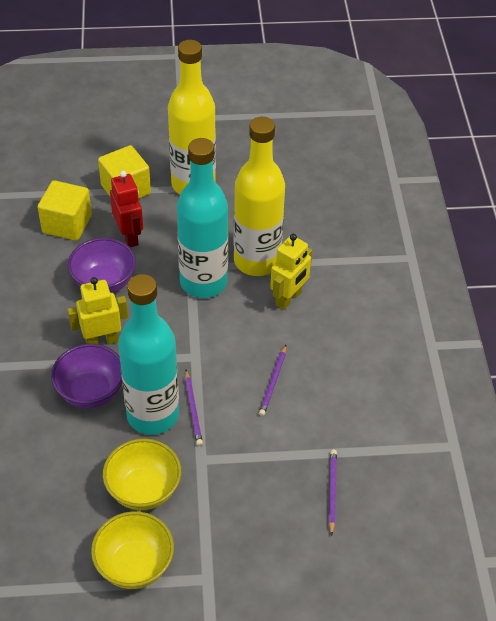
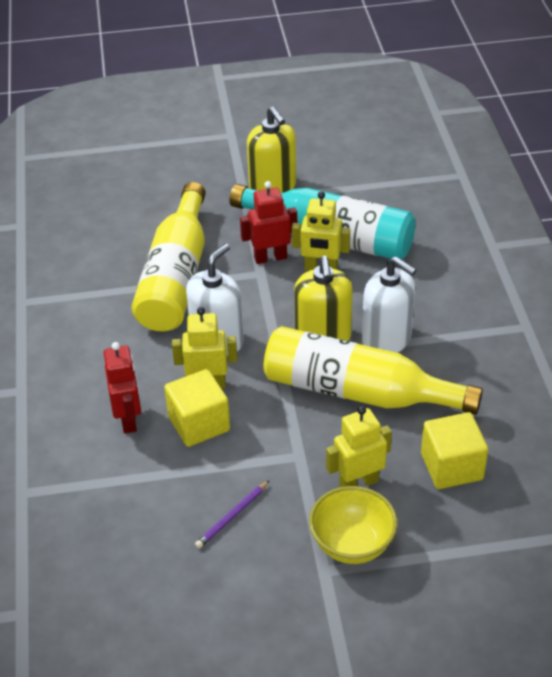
purple bowl: 2 -> 0
purple pencil: 3 -> 1
red robot: 1 -> 2
turquoise bottle: 2 -> 1
white soap dispenser: 0 -> 2
yellow bowl: 2 -> 1
yellow robot: 2 -> 3
yellow soap dispenser: 0 -> 2

